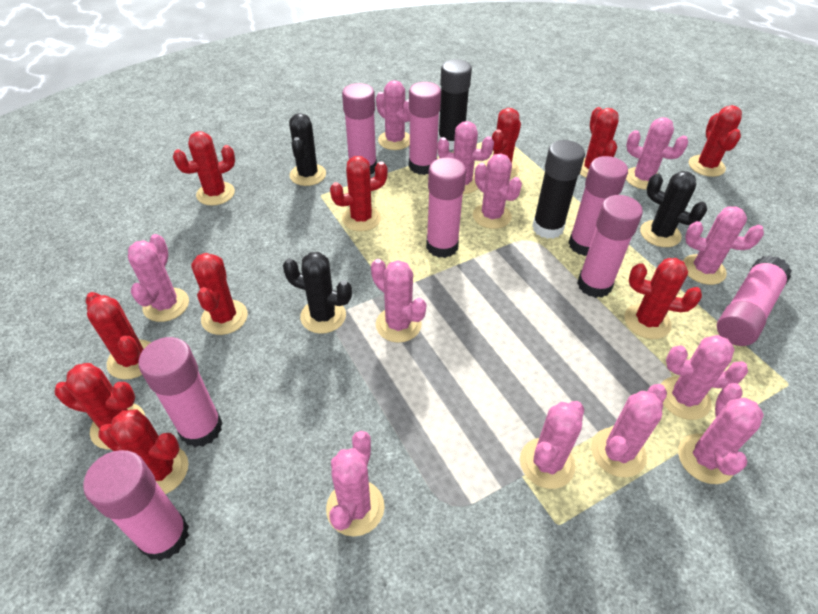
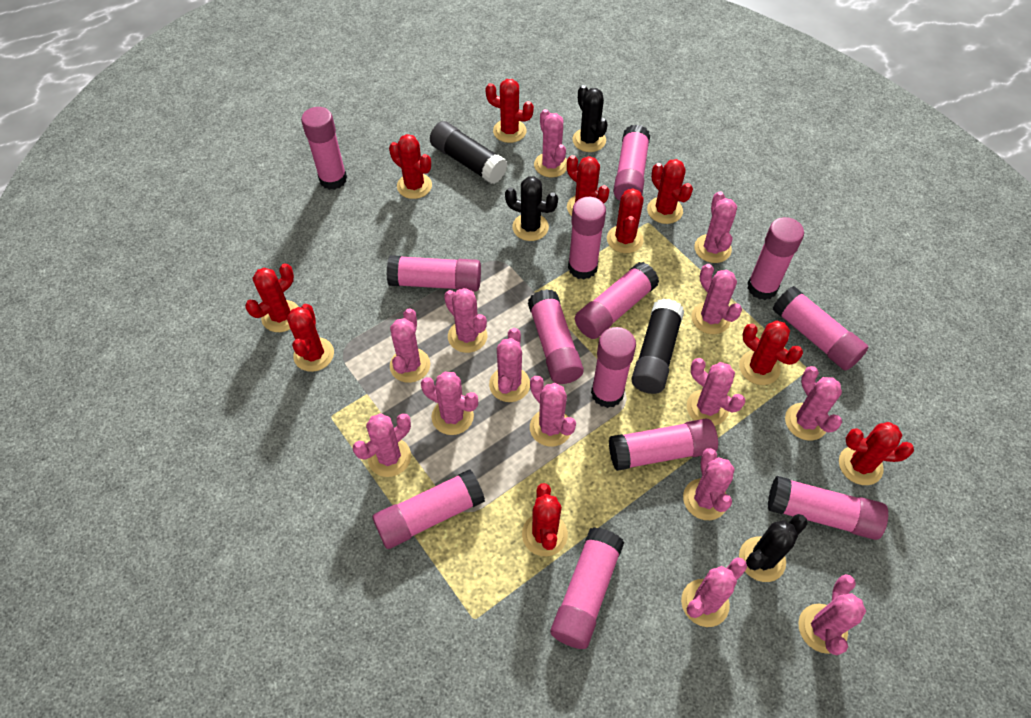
pink cactus: 12 -> 14
pink glue stick: 8 -> 13

